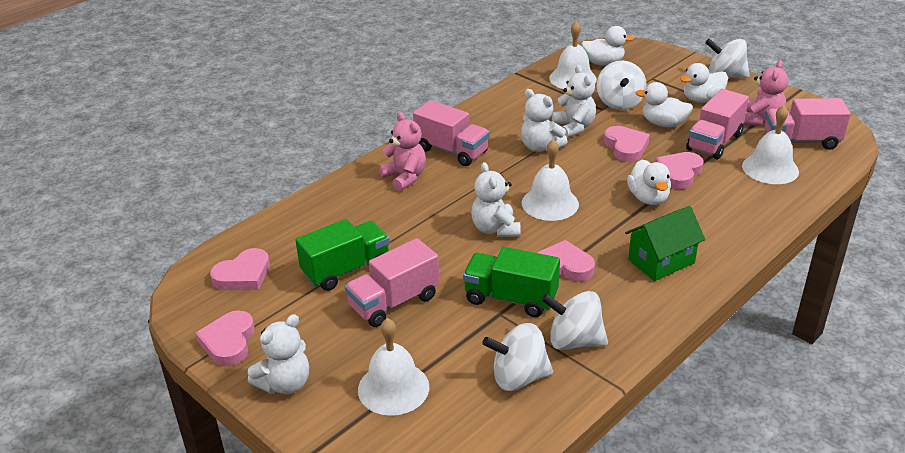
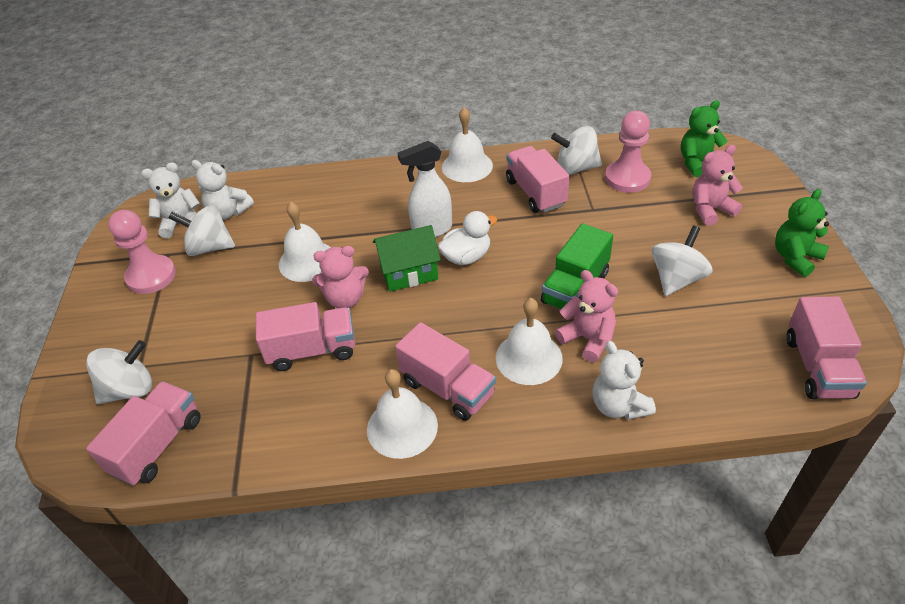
green teddy bear: 0 -> 2
green truck: 2 -> 1
pink heart: 5 -> 0
pink pawn: 0 -> 2
pink teddy bear: 2 -> 3
pink truck: 4 -> 5
white duck: 4 -> 1
white spray bottle: 0 -> 1
white teddy bear: 4 -> 3

